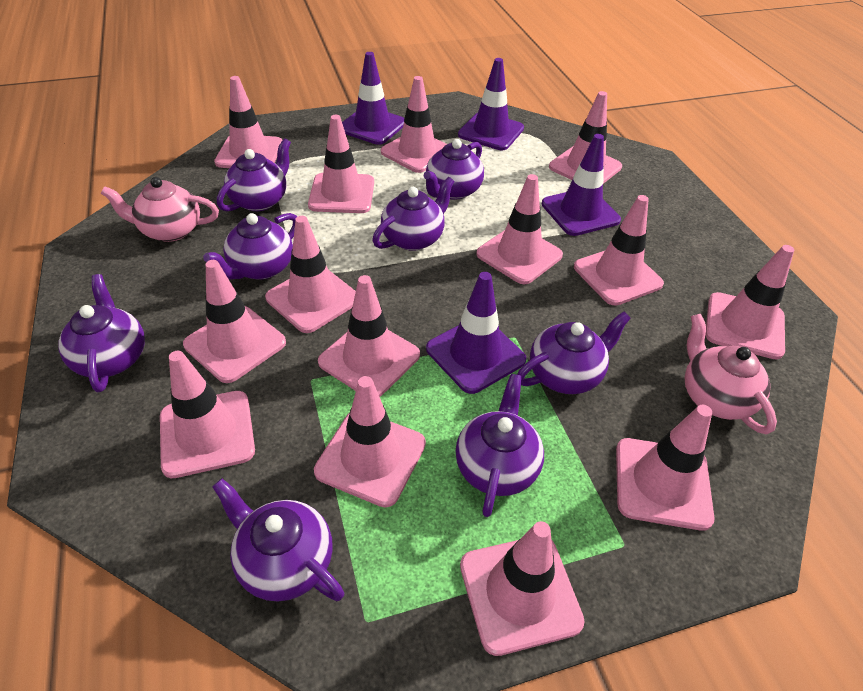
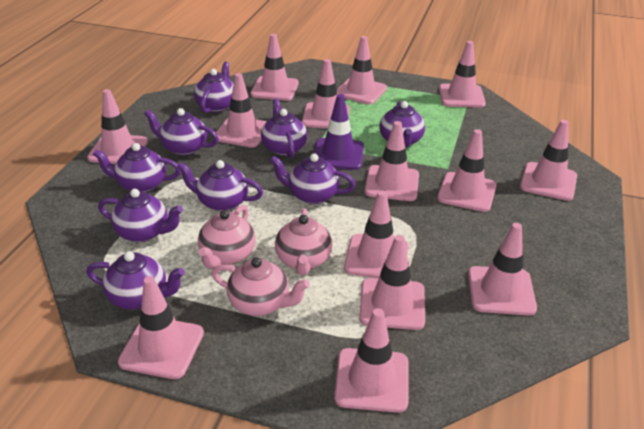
pink teapot: 2 -> 3
purple teapot: 8 -> 9
purple traffic cone: 4 -> 1

